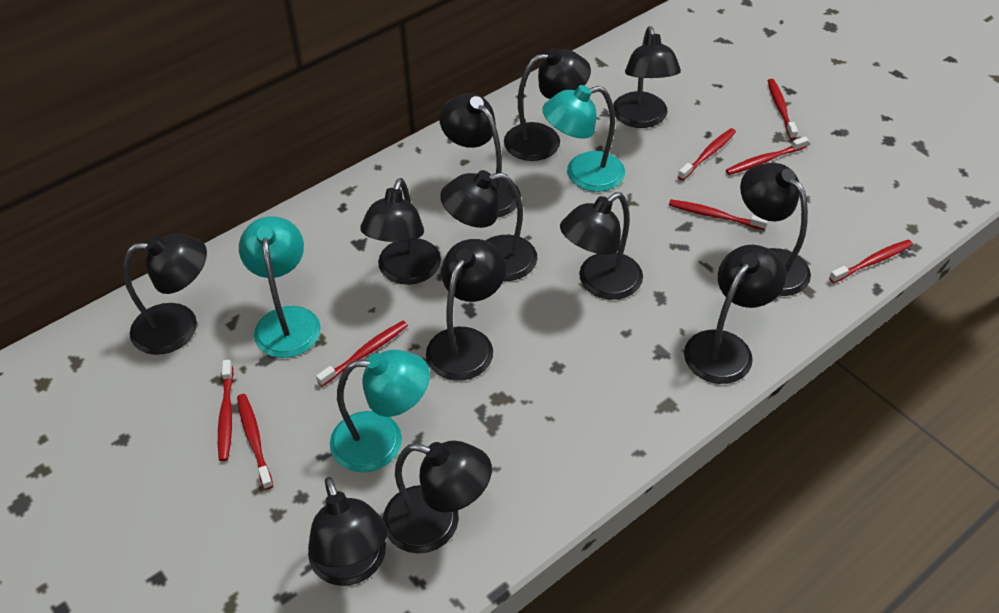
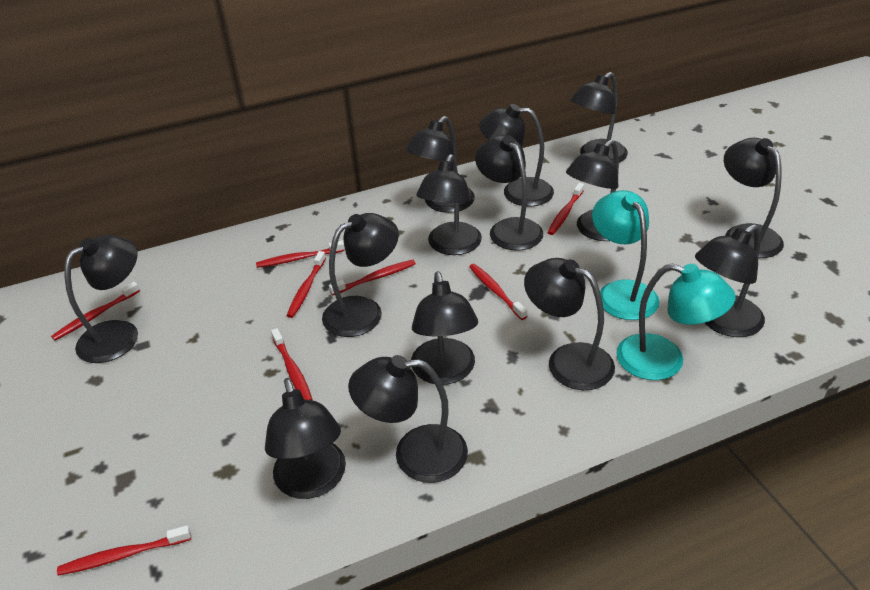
black lamp: 12 -> 14
turquoise lamp: 3 -> 2

